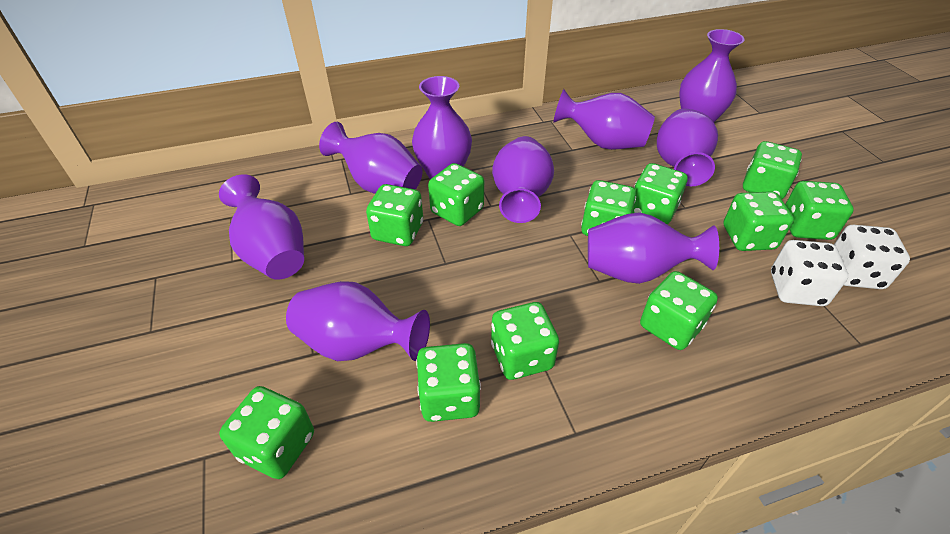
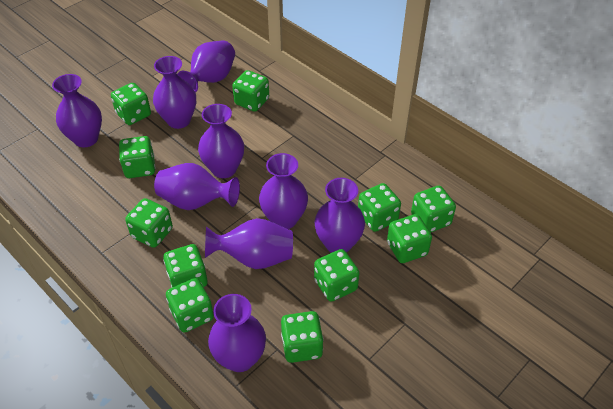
white dice: 2 -> 0

